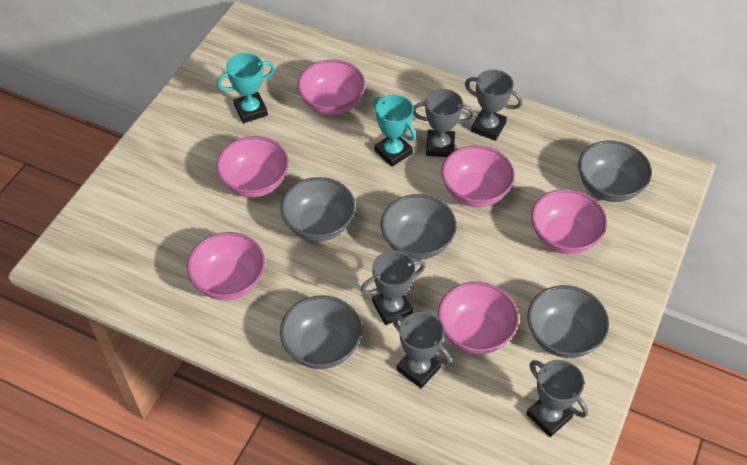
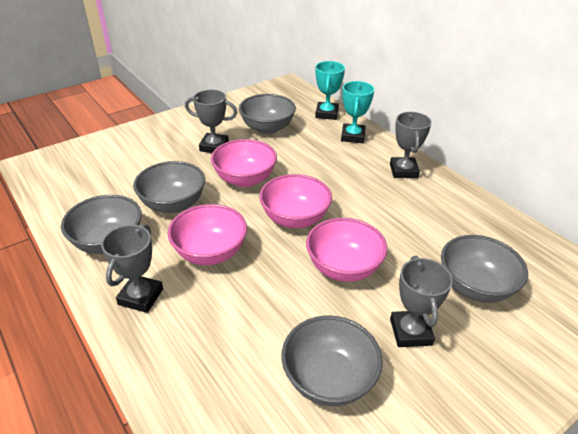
grey trophy: 5 -> 4
pink bowl: 6 -> 4

